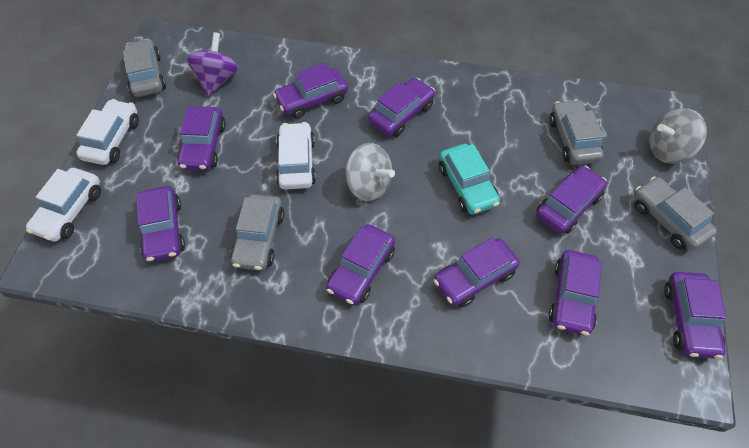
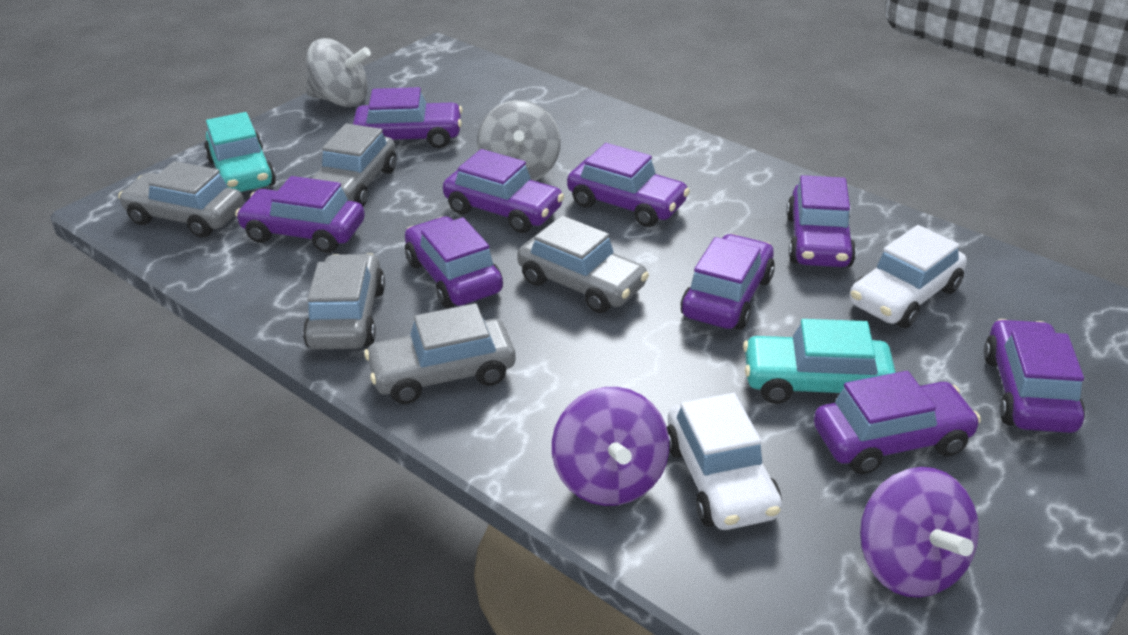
grey car: 4 -> 5
purple spinning top: 1 -> 2
turquoise car: 1 -> 2
white car: 3 -> 2

